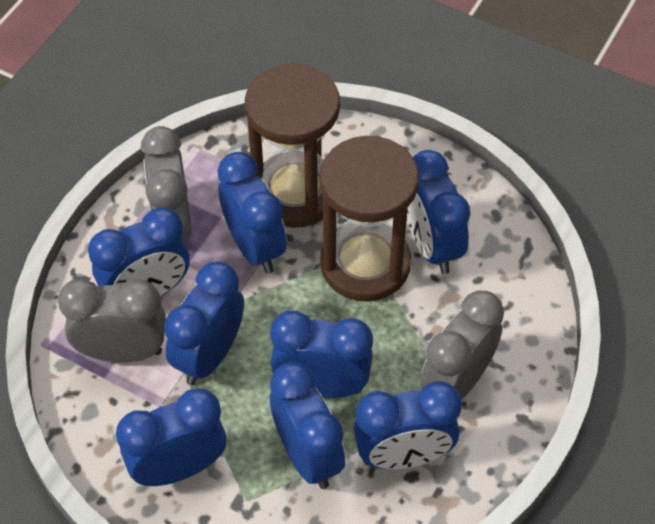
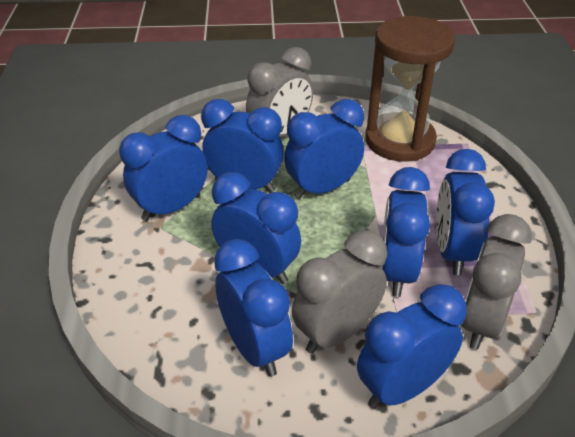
brown hourglass: 2 -> 1

